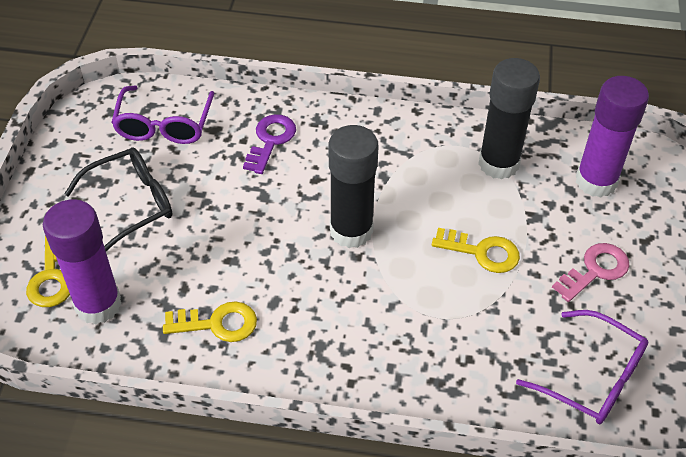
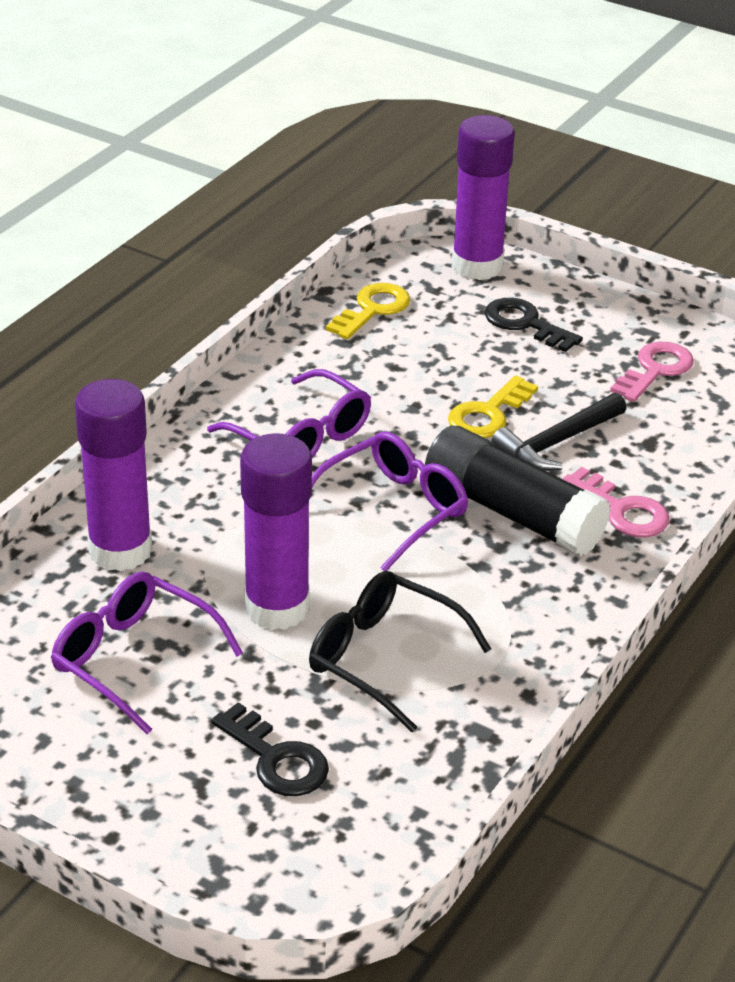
black glue stick: 2 -> 1
black hammer: 0 -> 1
black key: 0 -> 2
pink key: 1 -> 2
purple glasses: 2 -> 3
purple glue stick: 2 -> 3
purple key: 1 -> 0
yellow key: 3 -> 2

